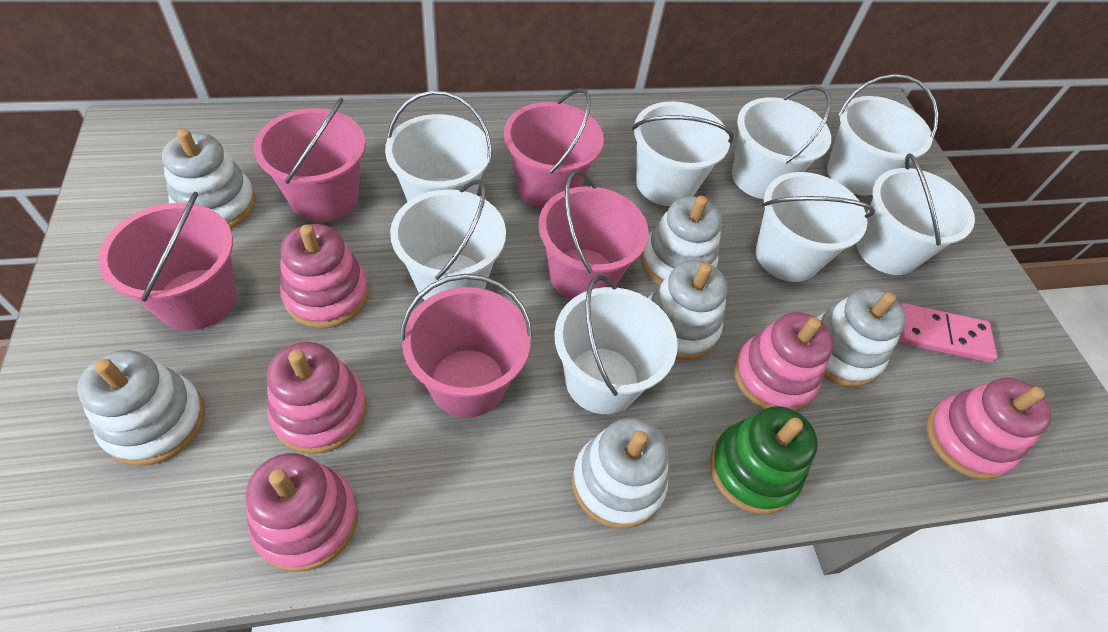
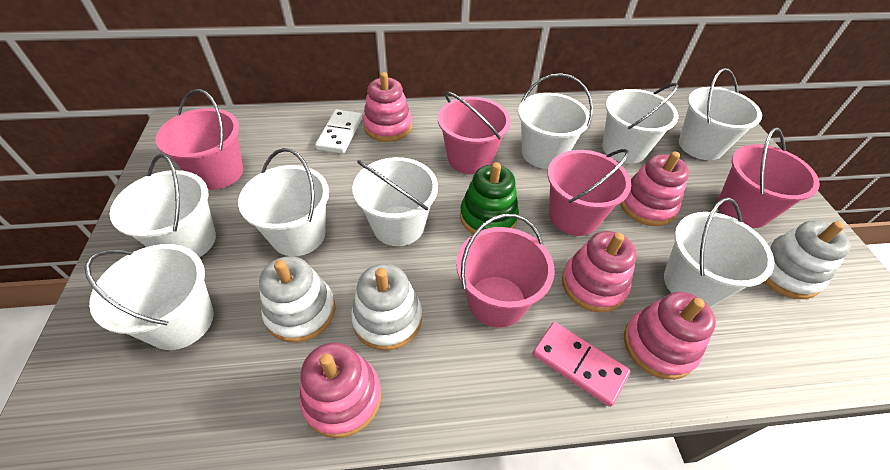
white domino: 0 -> 1
white stacking toy: 6 -> 3

